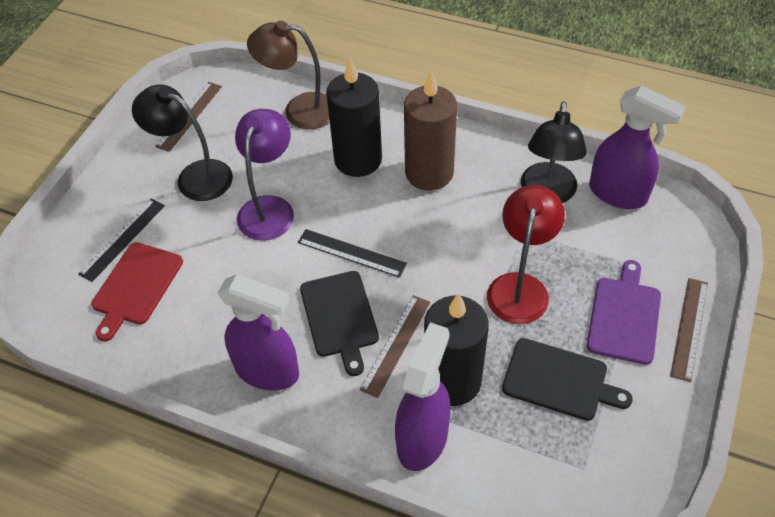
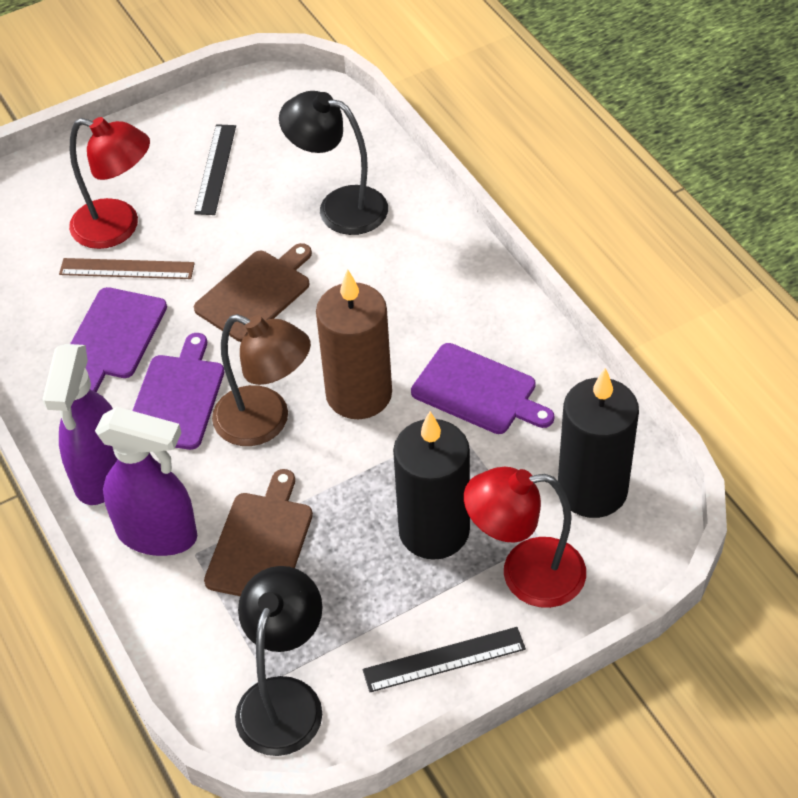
black cutting board: 2 -> 0
brown cutting board: 0 -> 2
brown ruler: 3 -> 1
purple cutting board: 1 -> 3
purple lamp: 1 -> 0
purple spray bottle: 3 -> 2
red cutting board: 1 -> 0
red lamp: 1 -> 2

